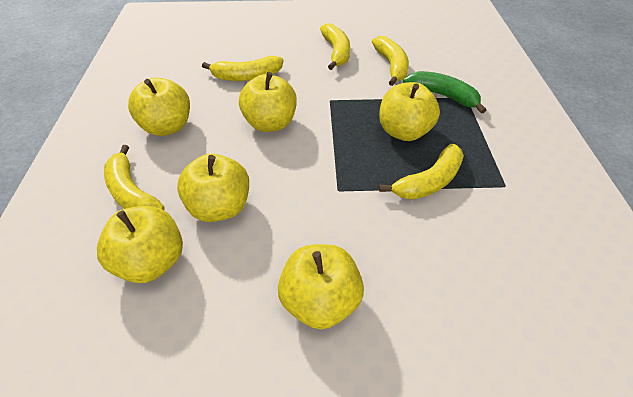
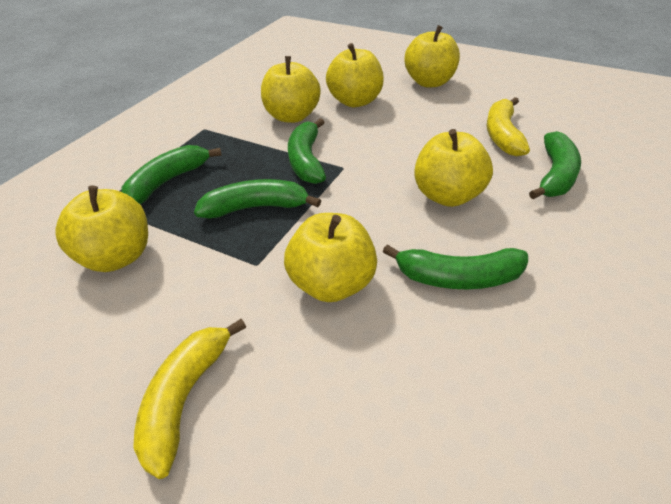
green banana: 1 -> 5
yellow banana: 5 -> 2

